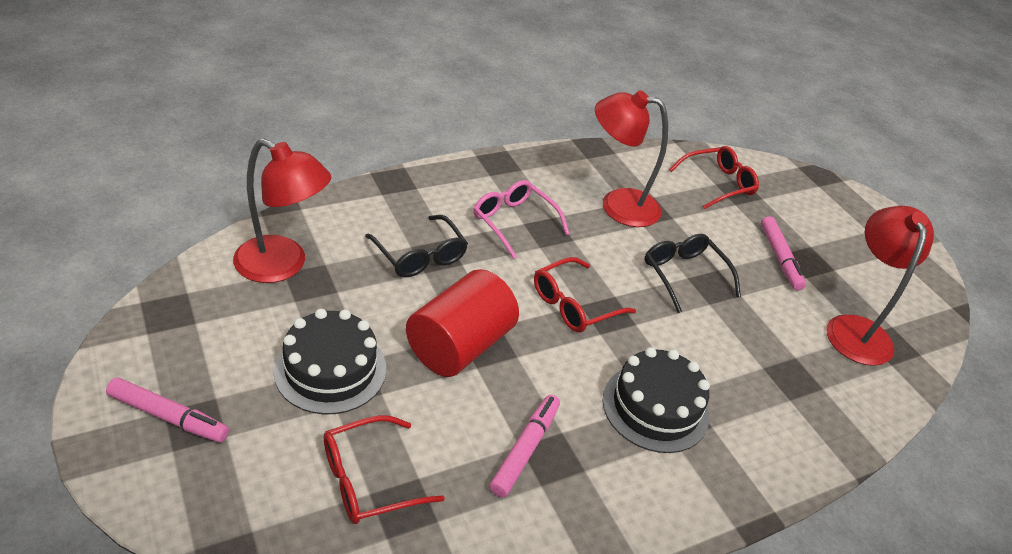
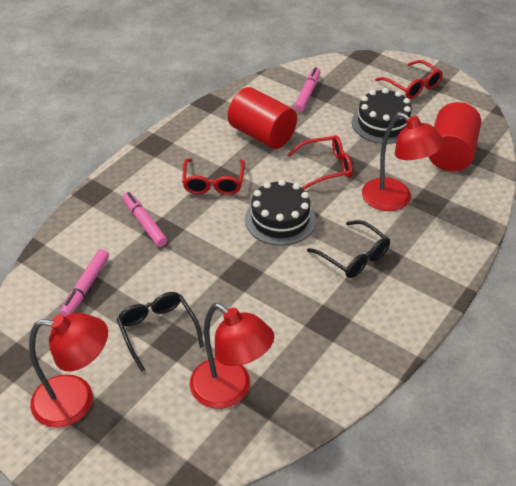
pink glasses: 1 -> 0
red cylinder: 1 -> 2

